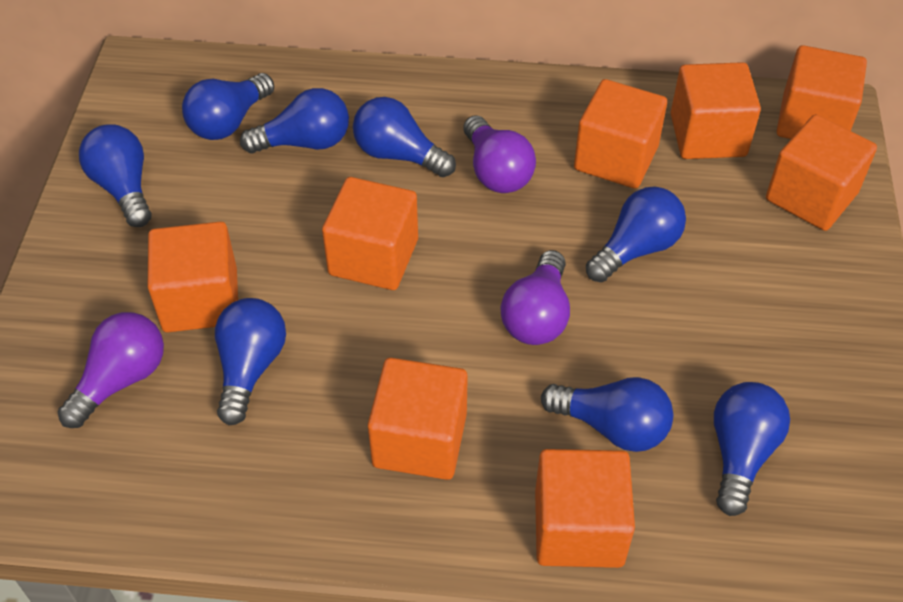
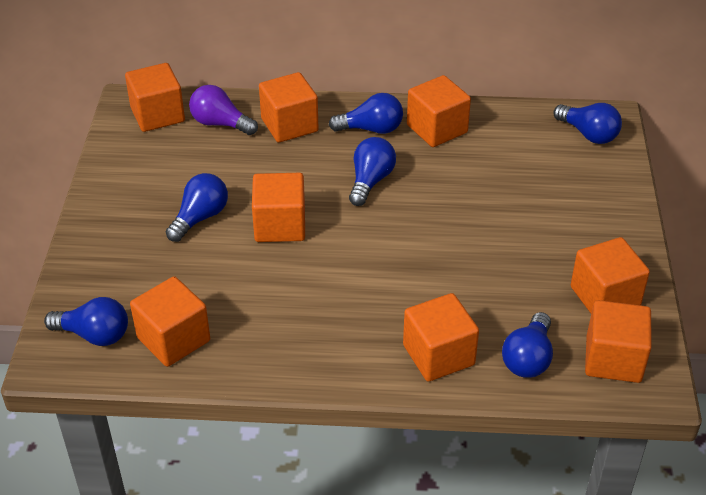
blue light bulb: 8 -> 6
purple light bulb: 3 -> 1

